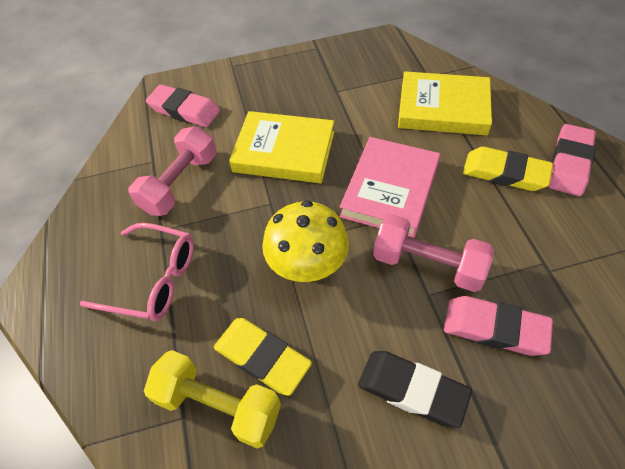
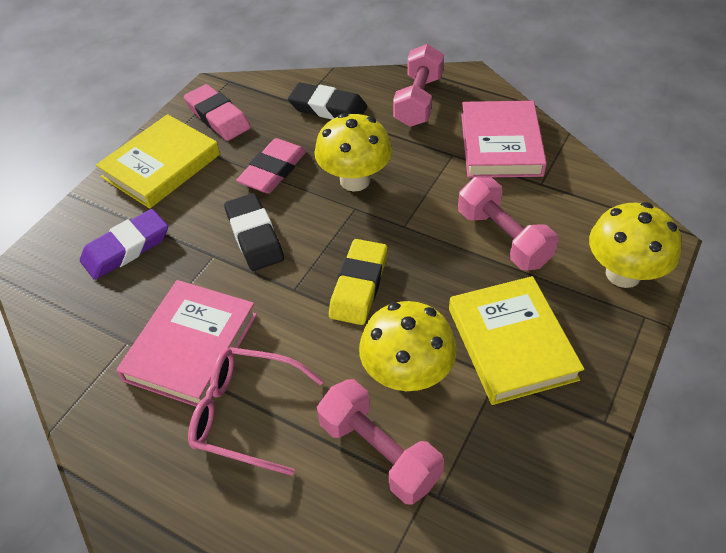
black eraser: 1 -> 2
pink book: 1 -> 2
pink dumbbell: 2 -> 3
pink eraser: 3 -> 2
purple eraser: 0 -> 1
yellow dumbbell: 1 -> 0
yellow eraser: 2 -> 1
yellow mushroom: 1 -> 3

